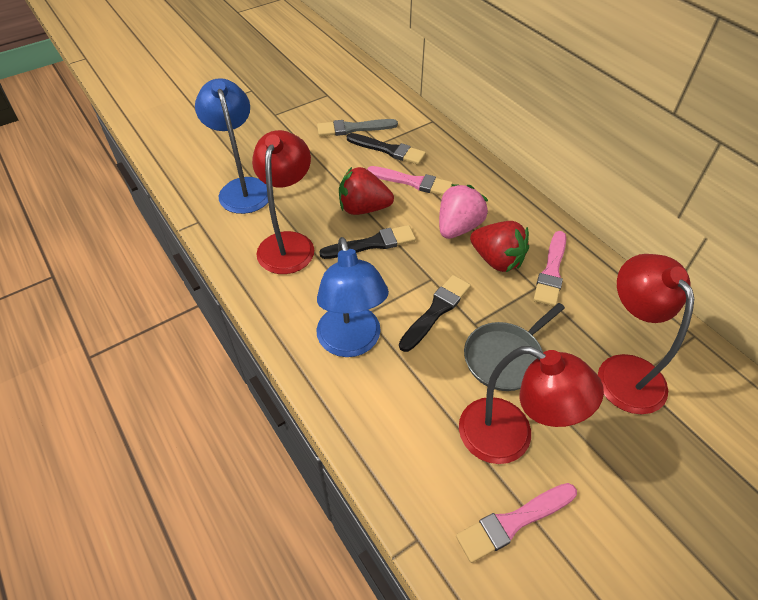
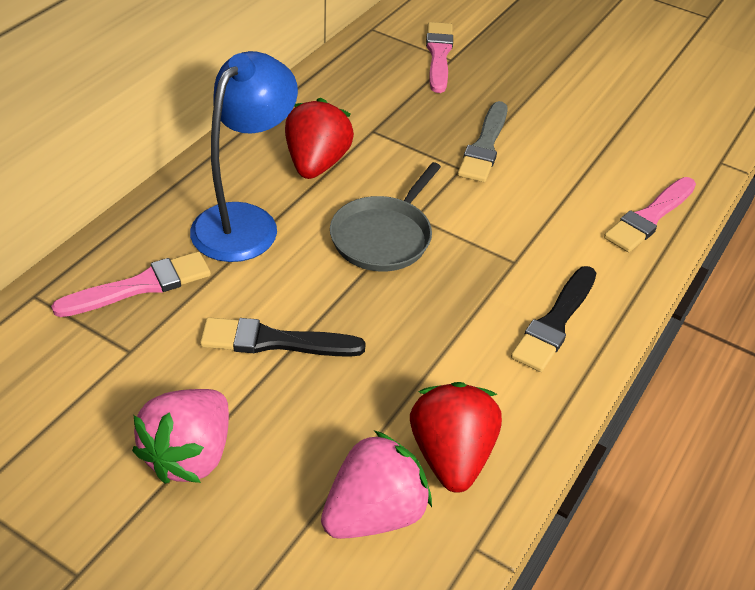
black brush: 3 -> 2
blue lamp: 2 -> 1
pink strawberry: 1 -> 2
red lamp: 3 -> 0

